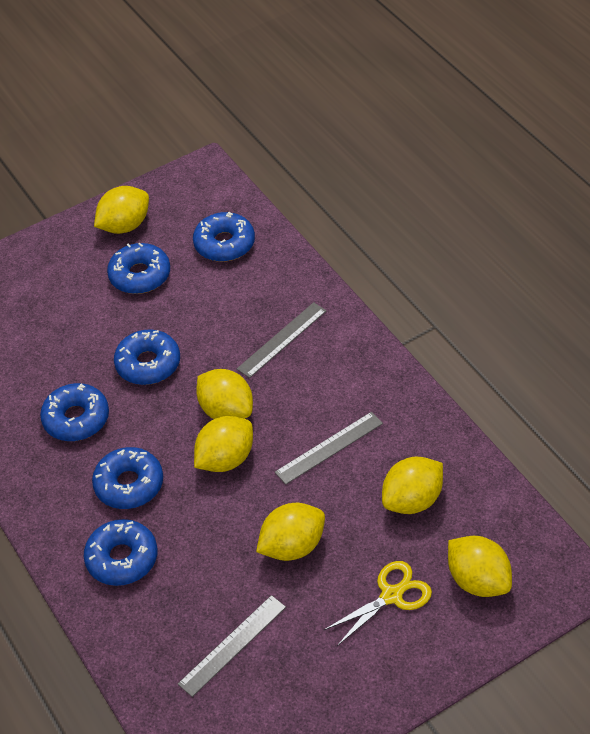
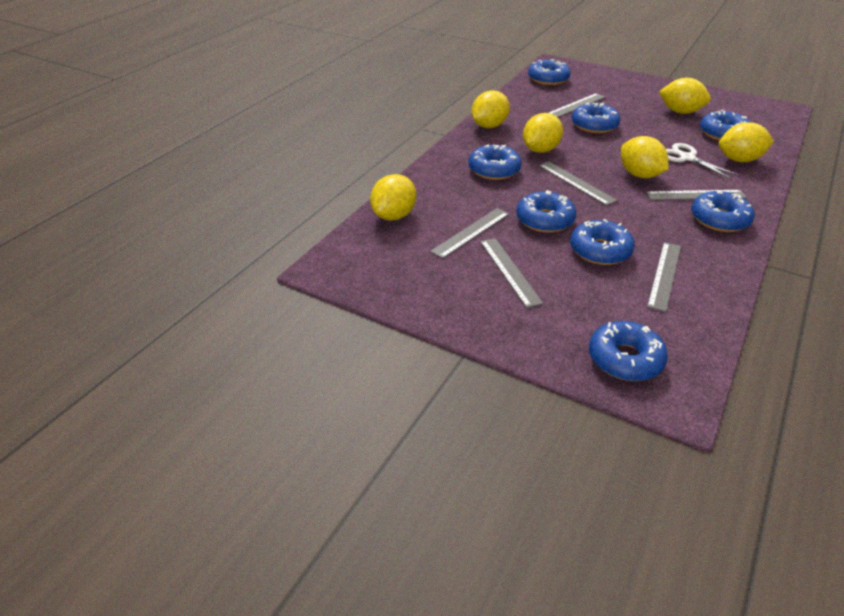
blue donut: 6 -> 8
grey ruler: 3 -> 6
white scissors: 0 -> 1
yellow scissors: 1 -> 0

